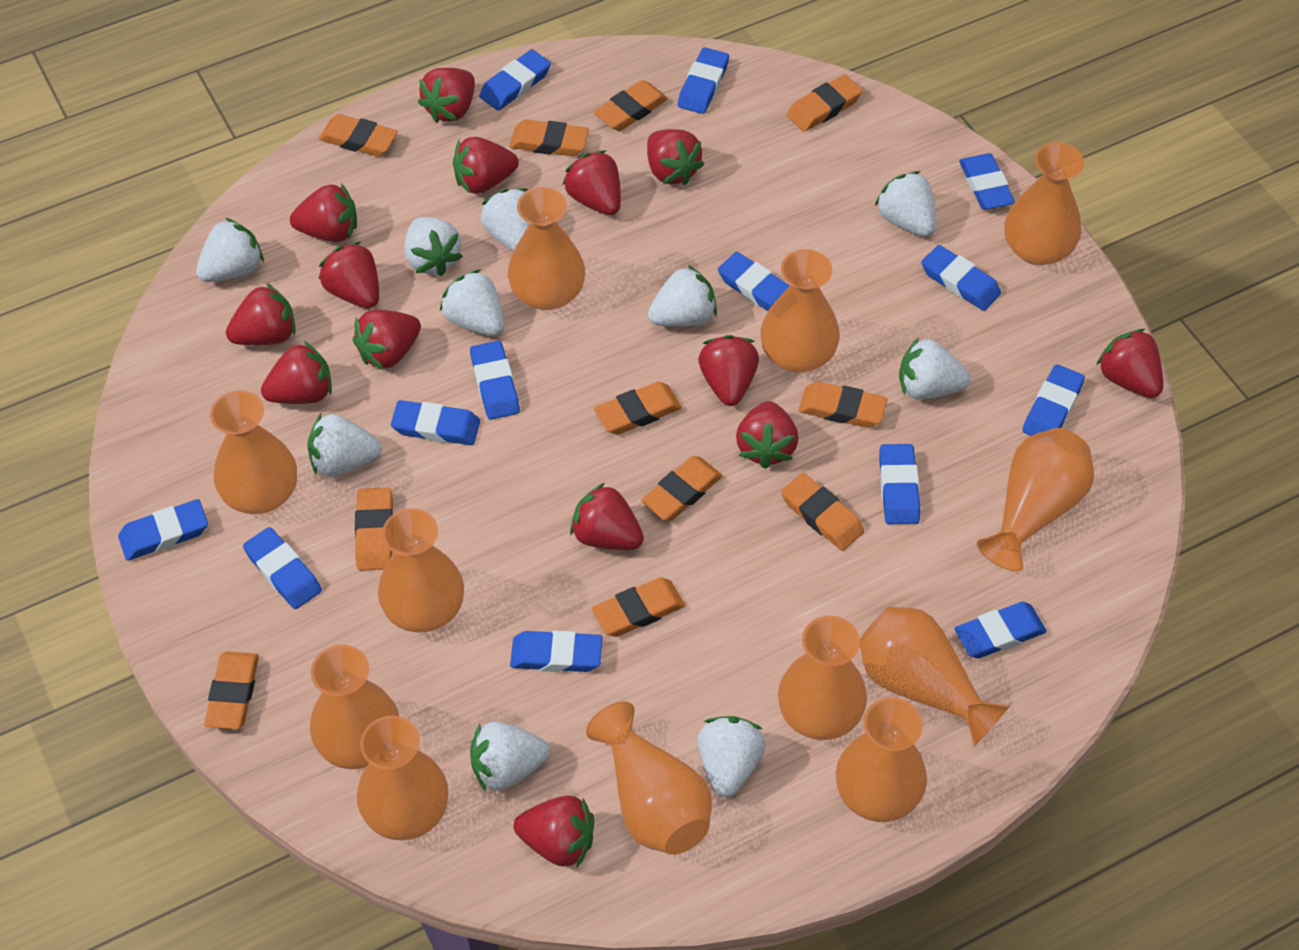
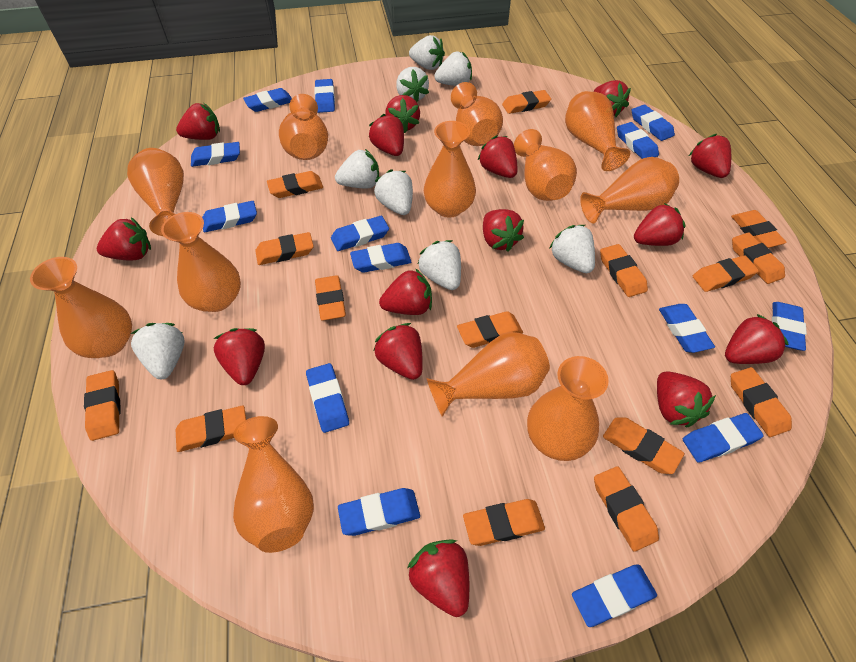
blue eraser: 13 -> 14
orange eraser: 11 -> 15
red strawberry: 14 -> 15
white strawberry: 10 -> 8

